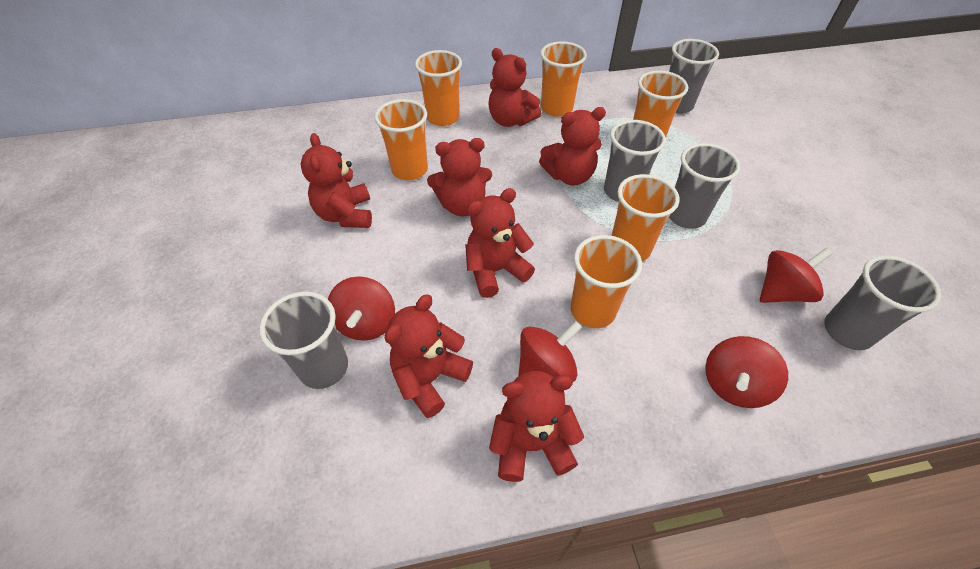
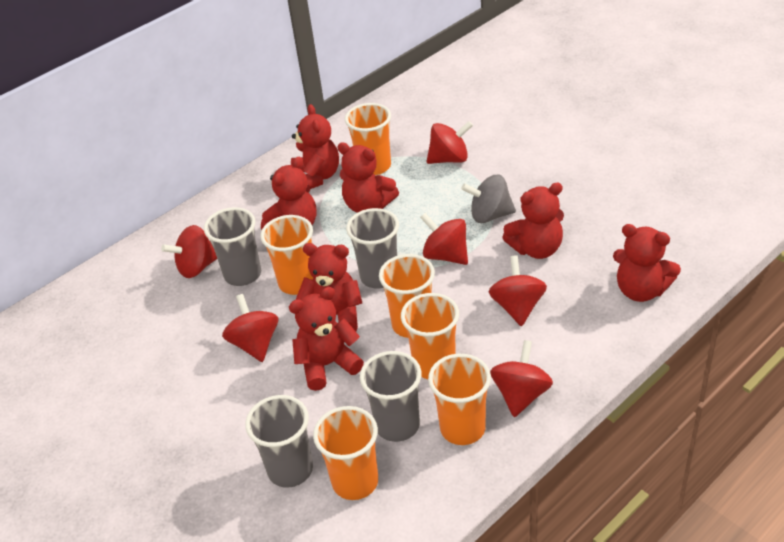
grey cup: 5 -> 4
grey spinning top: 0 -> 1
red spinning top: 4 -> 6

